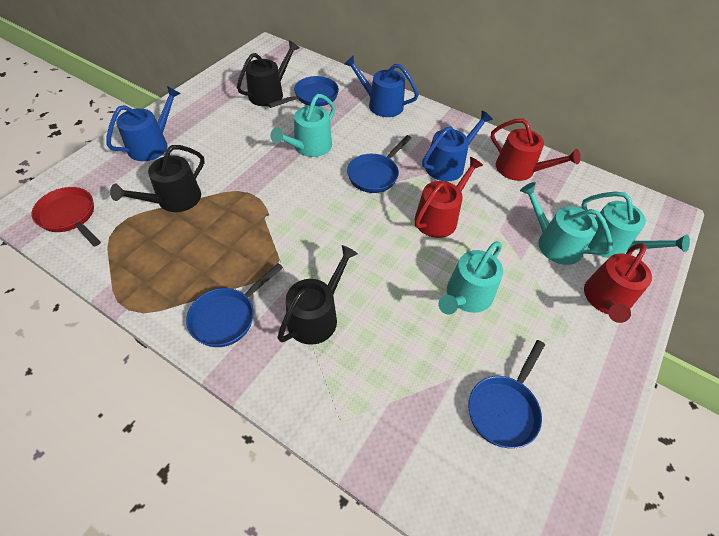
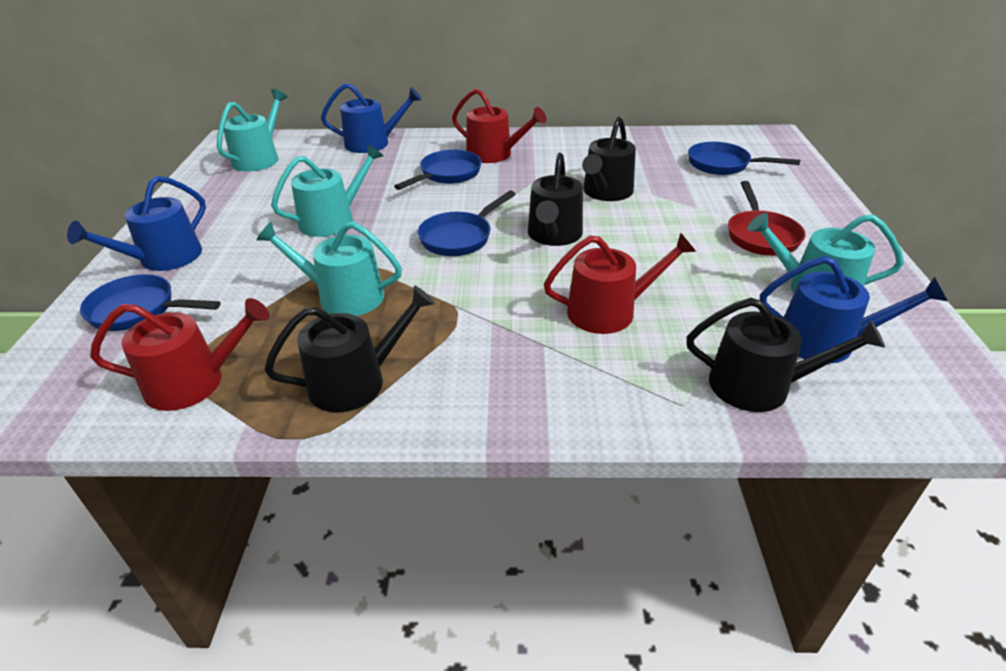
black watering can: 3 -> 4

